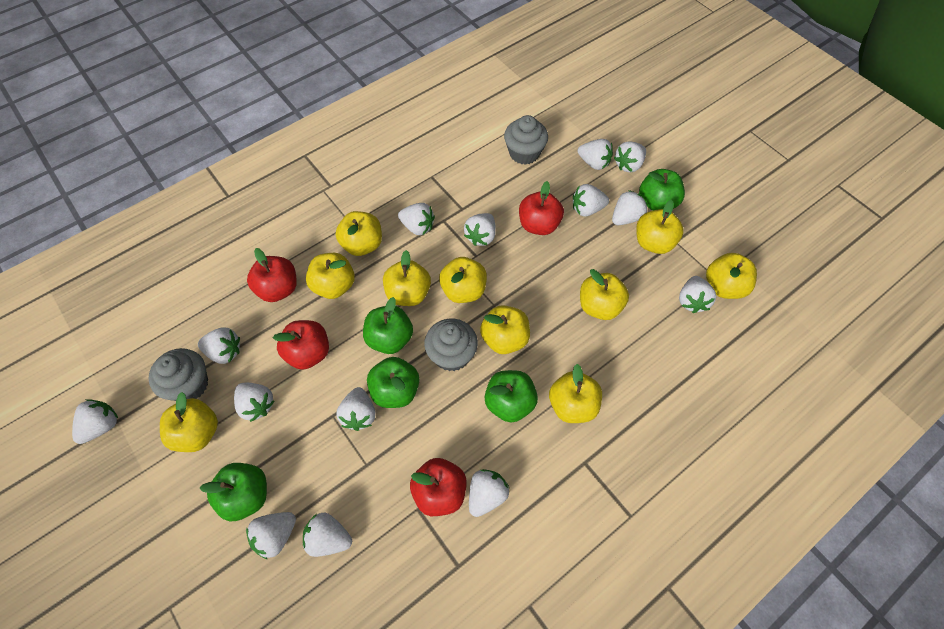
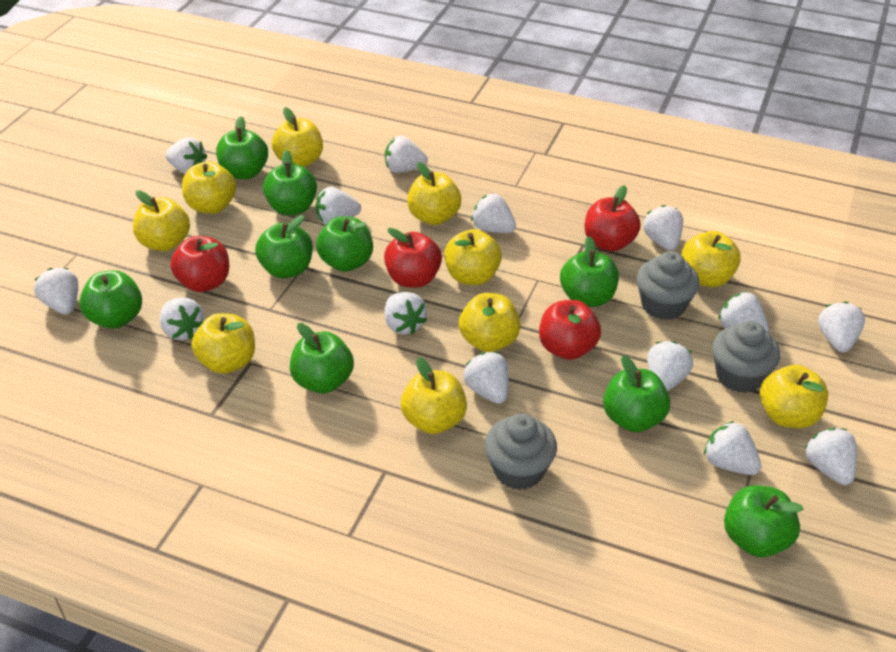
green apple: 5 -> 9

